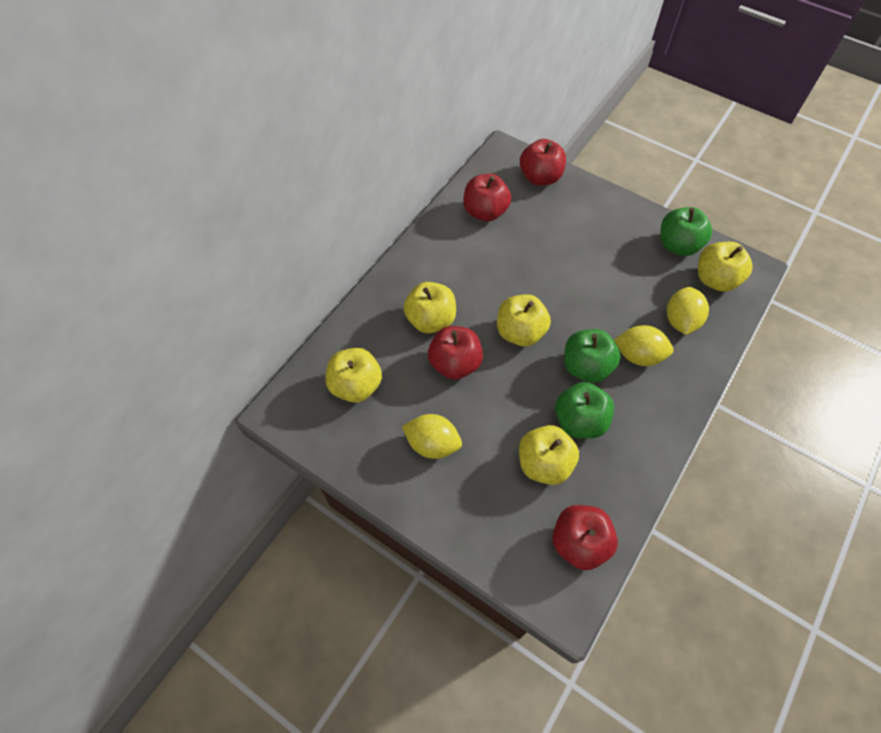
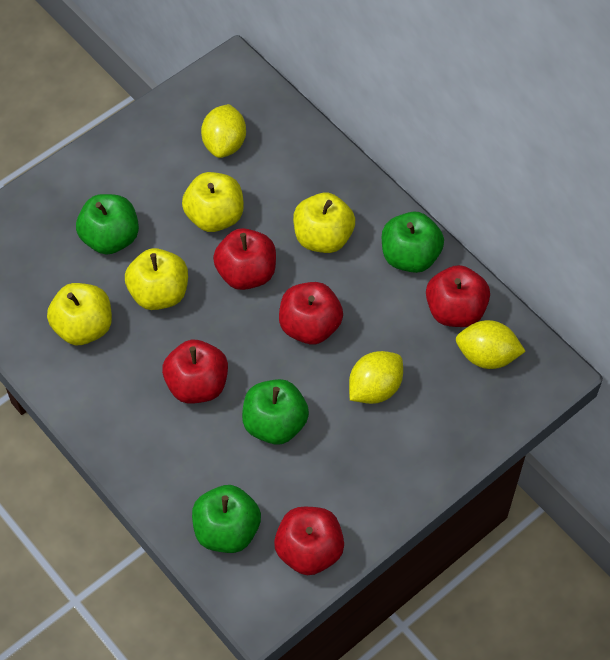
green apple: 3 -> 4
red apple: 4 -> 5
yellow apple: 5 -> 4

